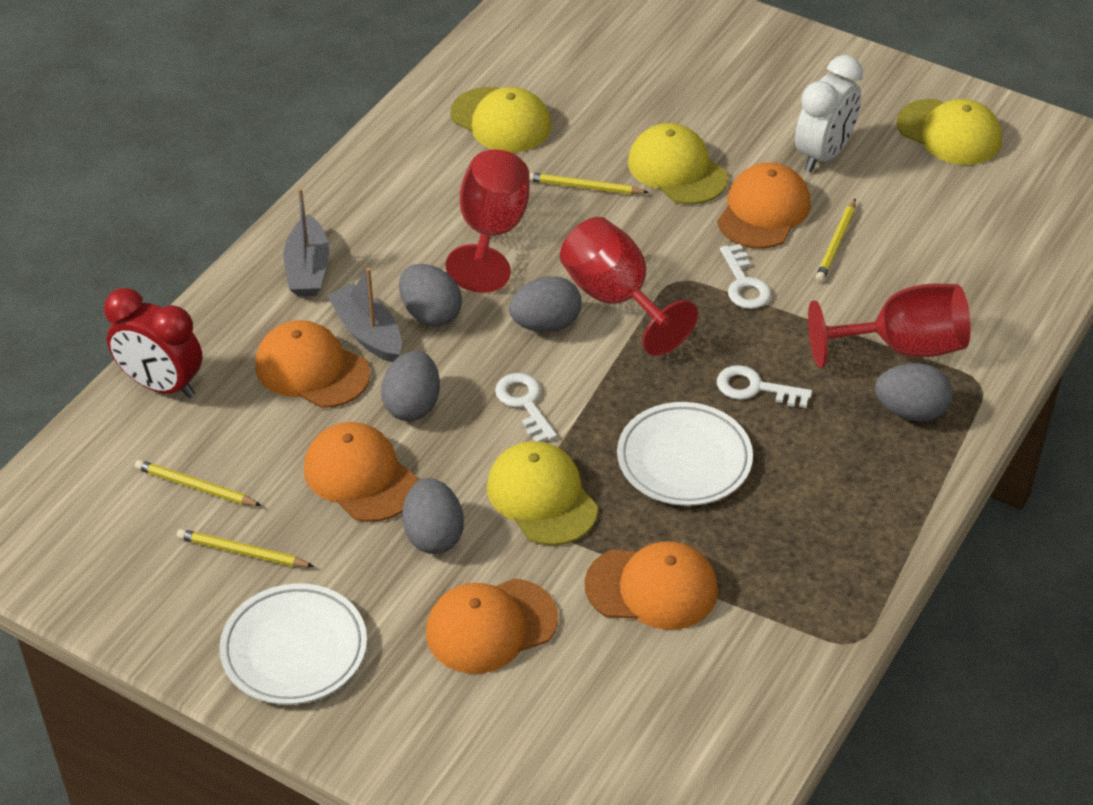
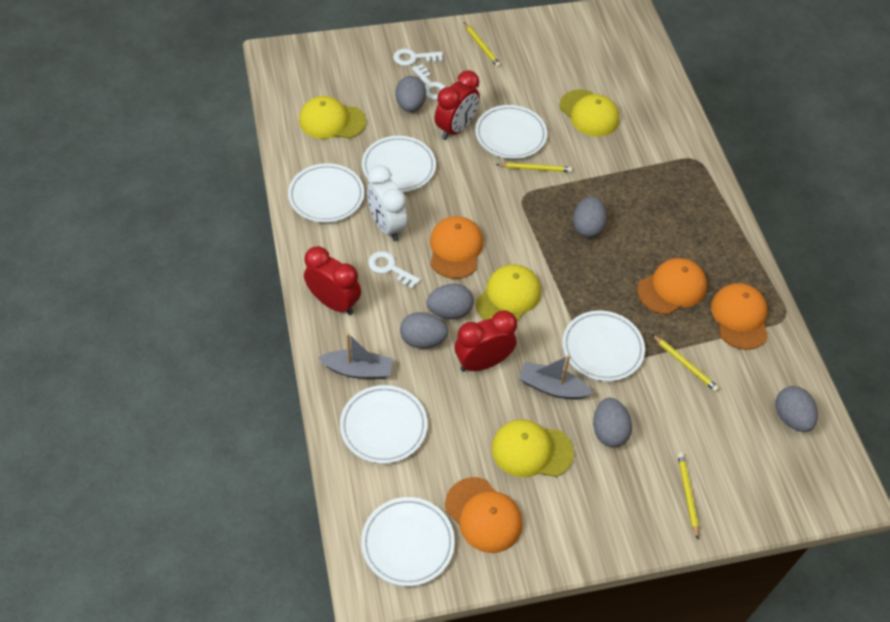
grey egg: 5 -> 6
orange cap: 5 -> 4
red clock: 1 -> 3
red goblet: 3 -> 0
white plate: 2 -> 6

